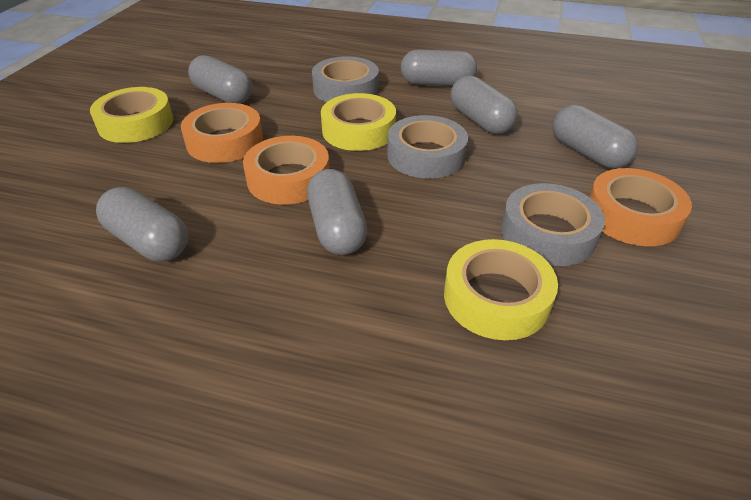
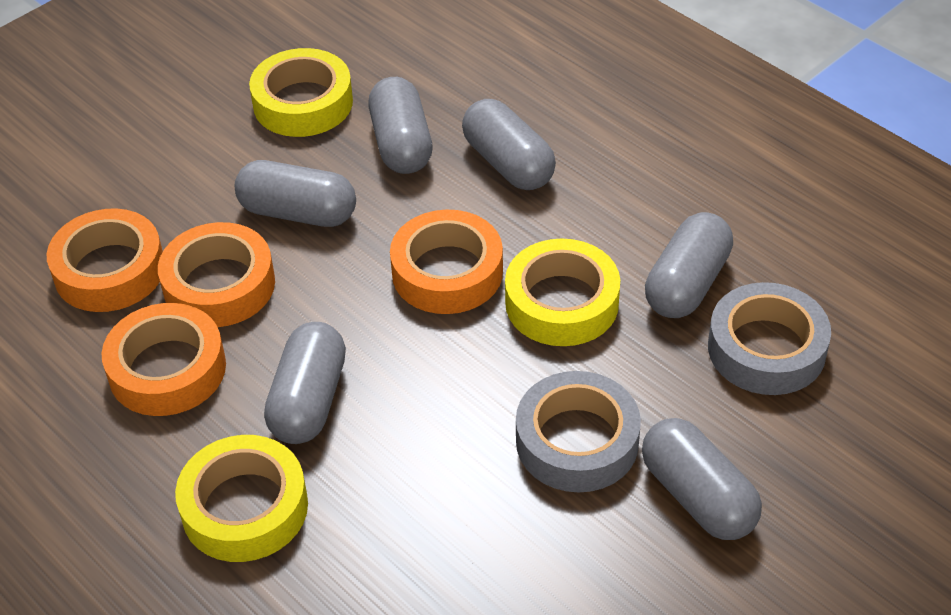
grey tape: 3 -> 2
orange tape: 3 -> 4

